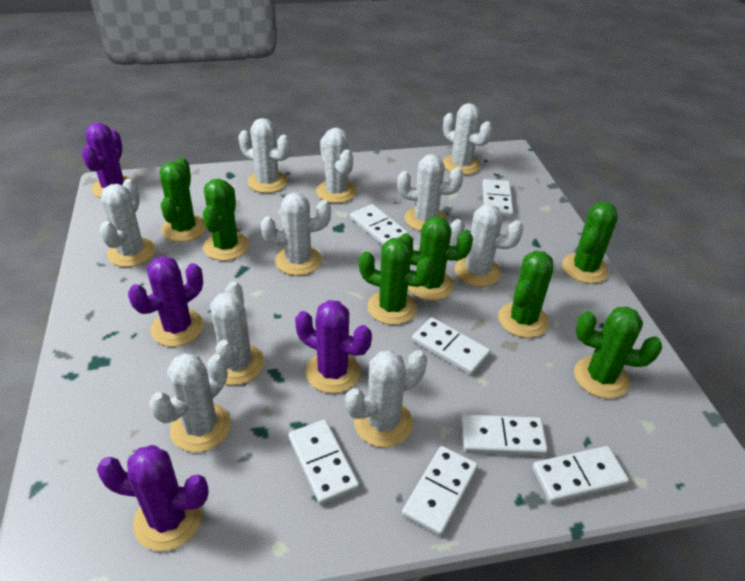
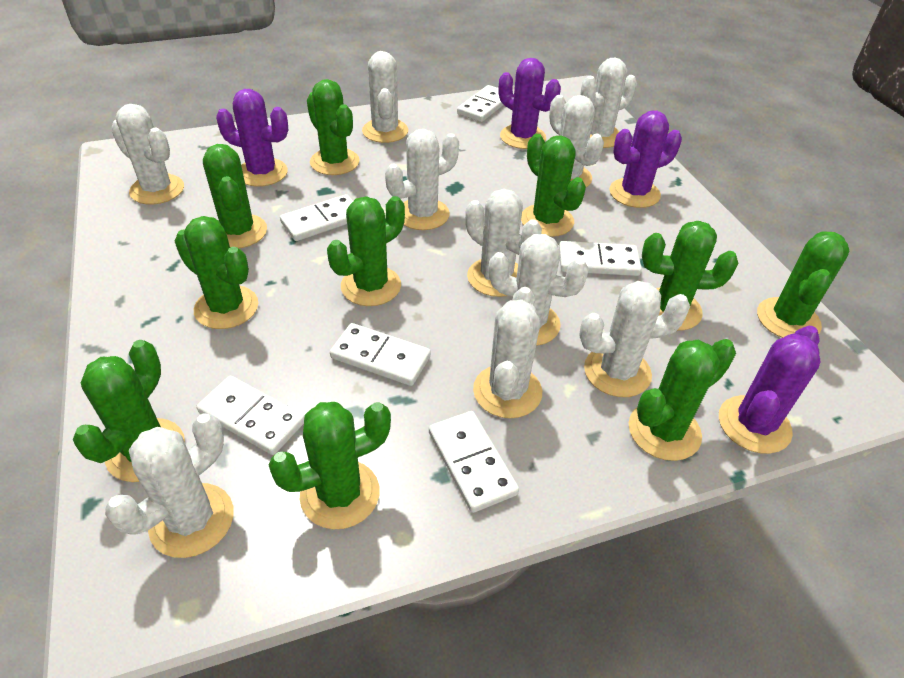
green cactus: 7 -> 10
white domino: 7 -> 6

